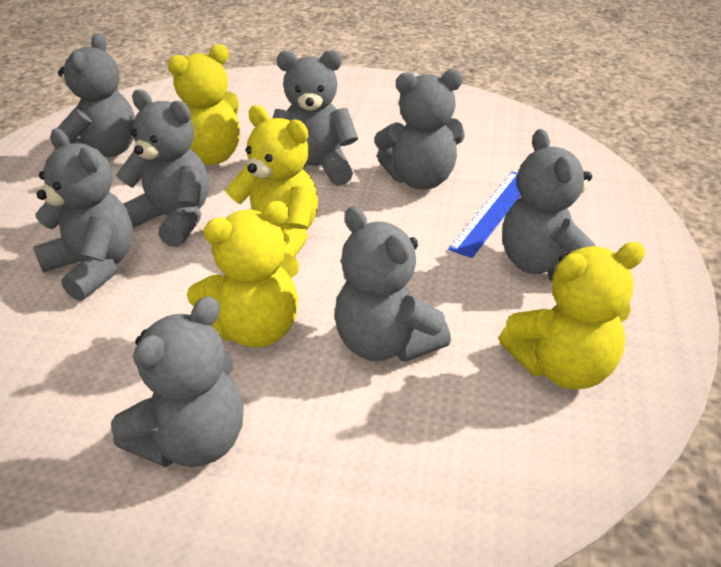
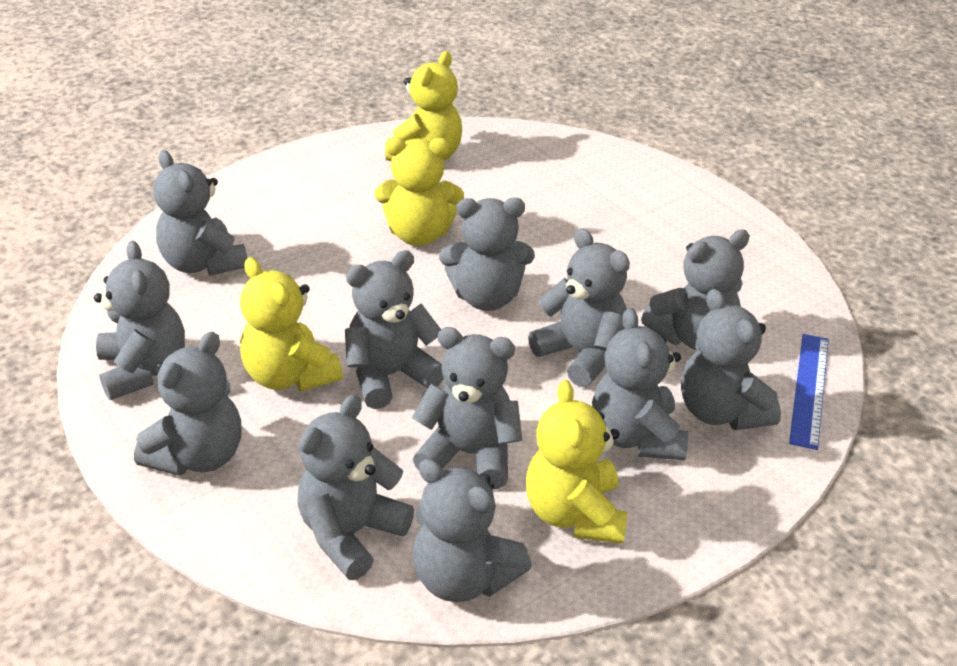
grey teddy bear: 8 -> 12

